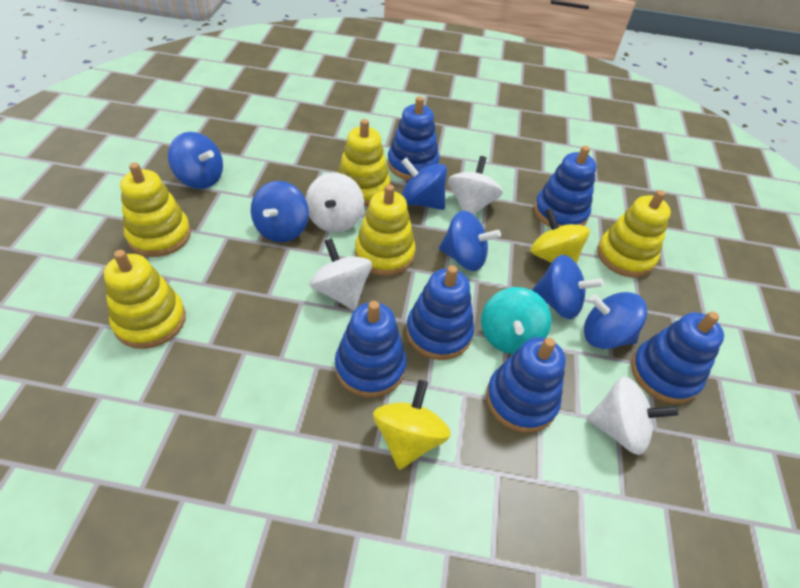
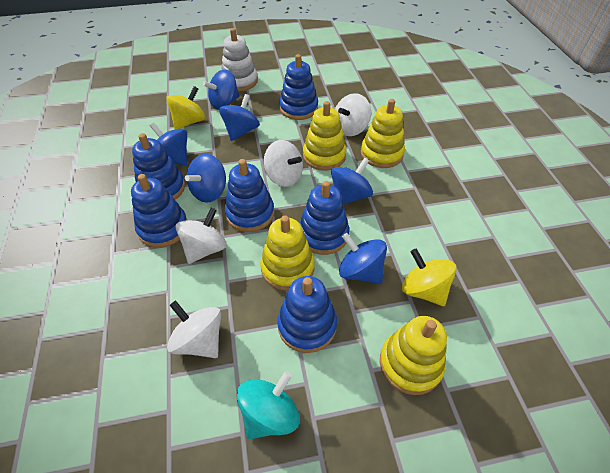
white stacking toy: 0 -> 1
yellow stacking toy: 5 -> 4

